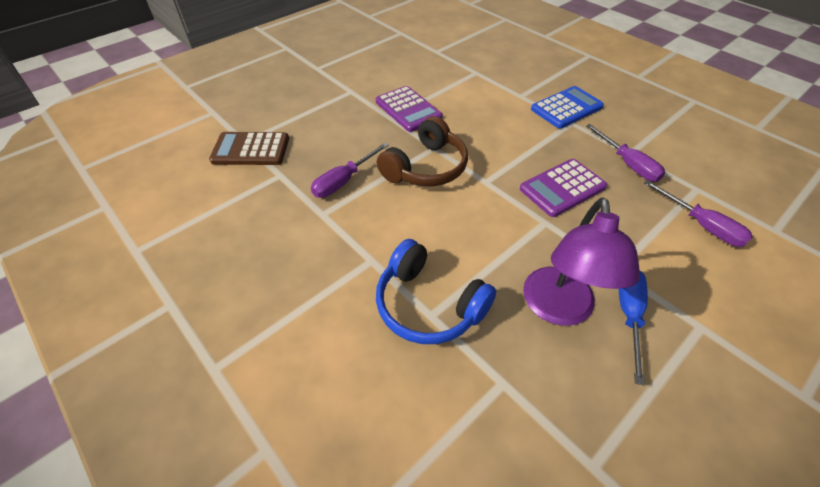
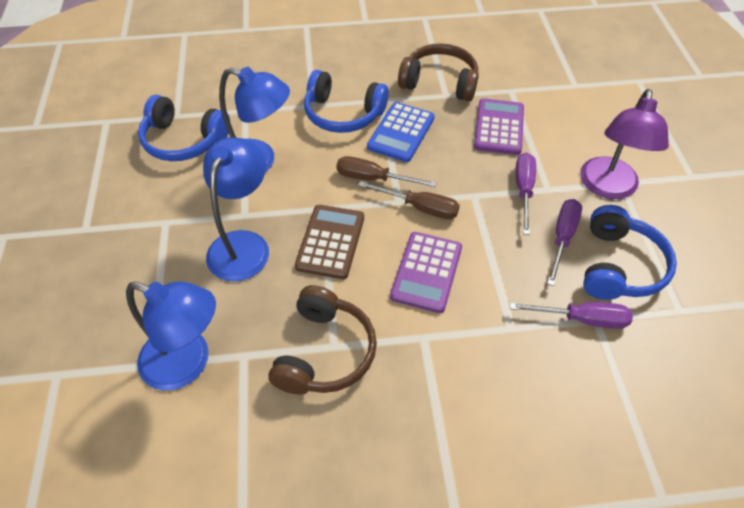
blue headphones: 1 -> 3
blue lamp: 0 -> 3
blue screwdriver: 1 -> 0
brown headphones: 1 -> 2
brown screwdriver: 0 -> 2

